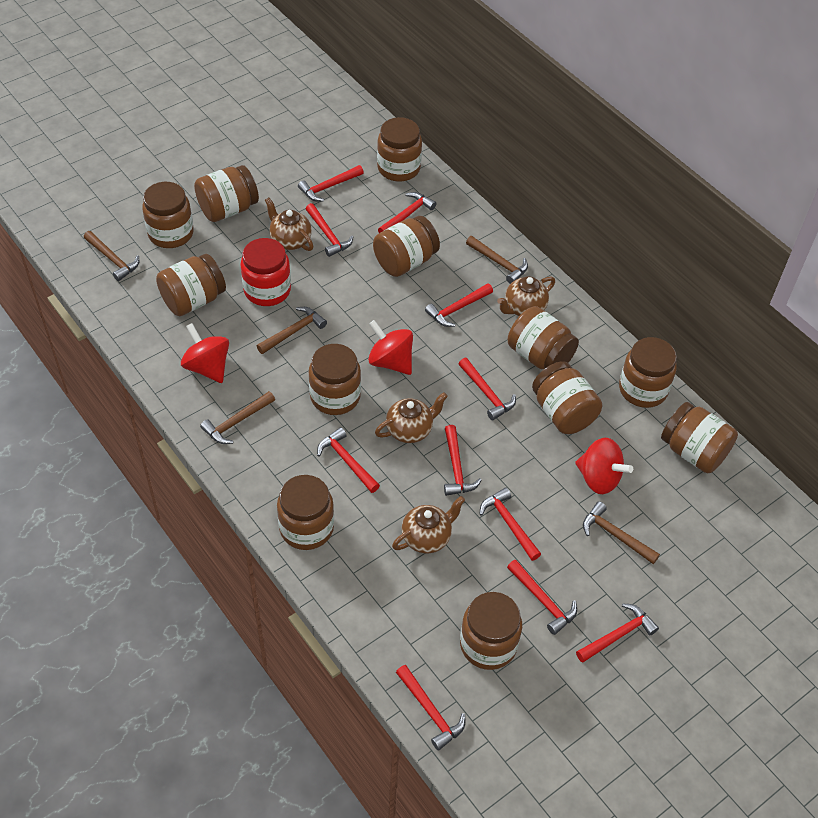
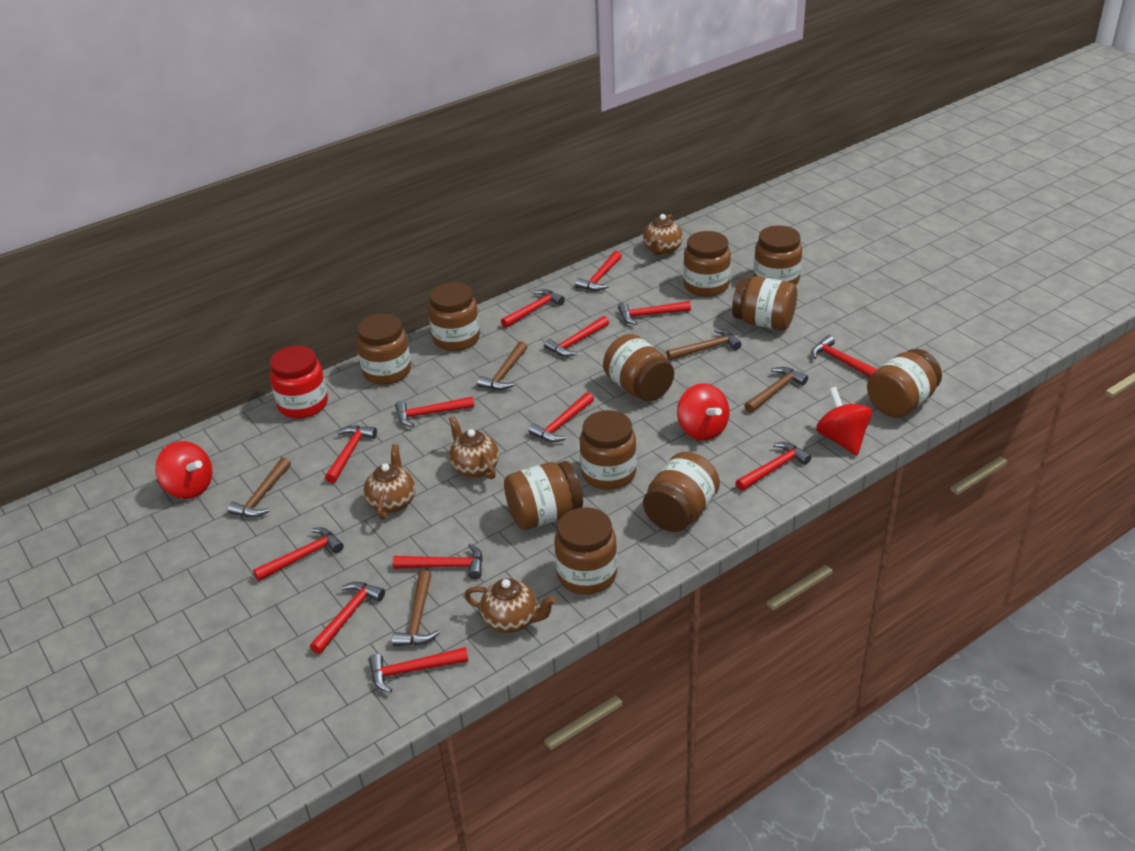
brown jar: 12 -> 11
red hammer: 11 -> 13

